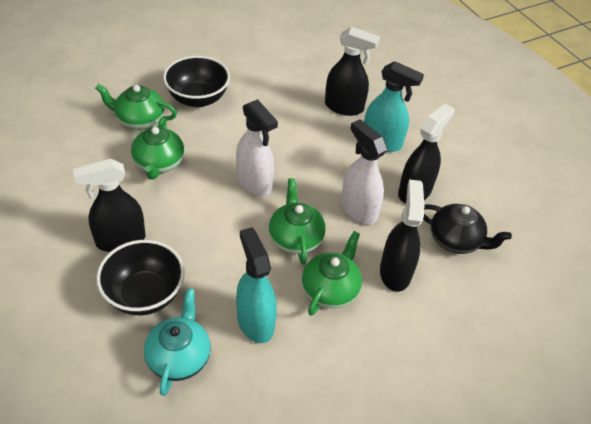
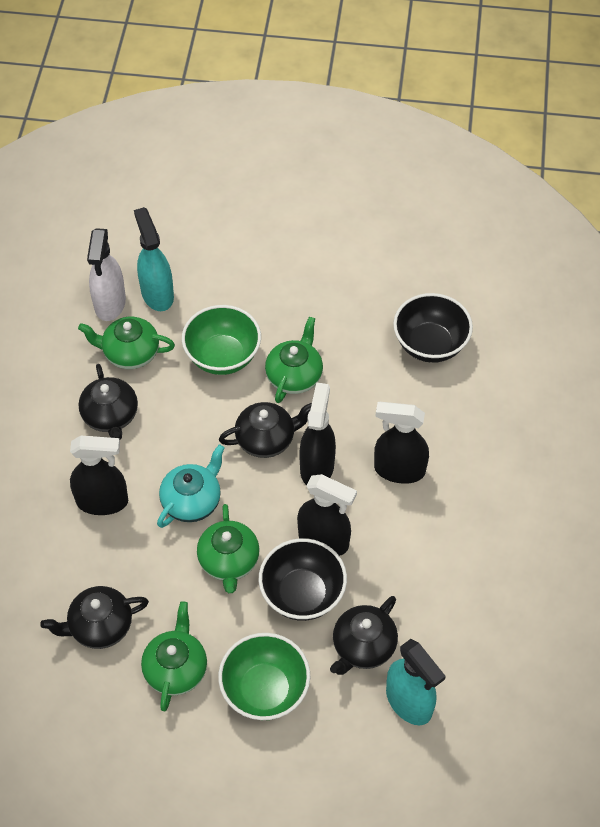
black teapot: 1 -> 4
green bowl: 0 -> 2
white spray bottle: 2 -> 1

